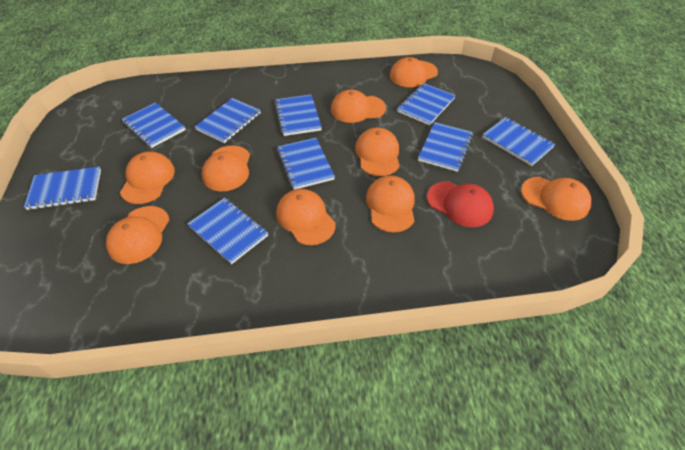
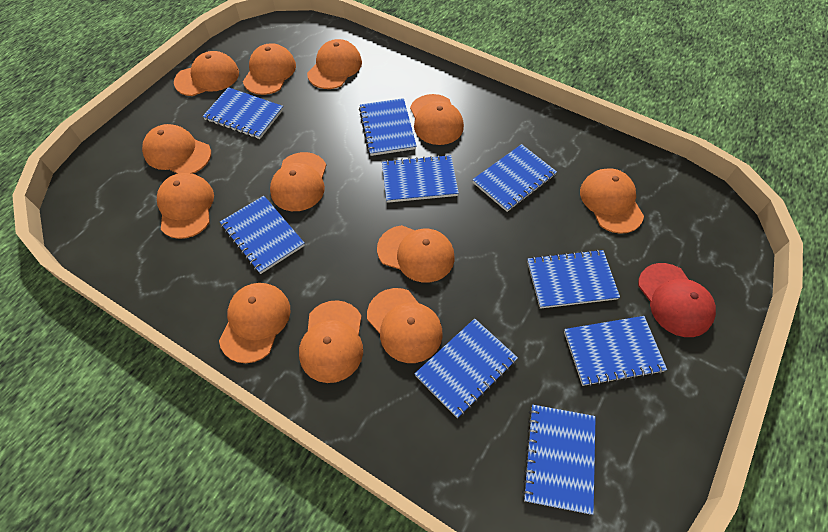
orange cap: 9 -> 12

